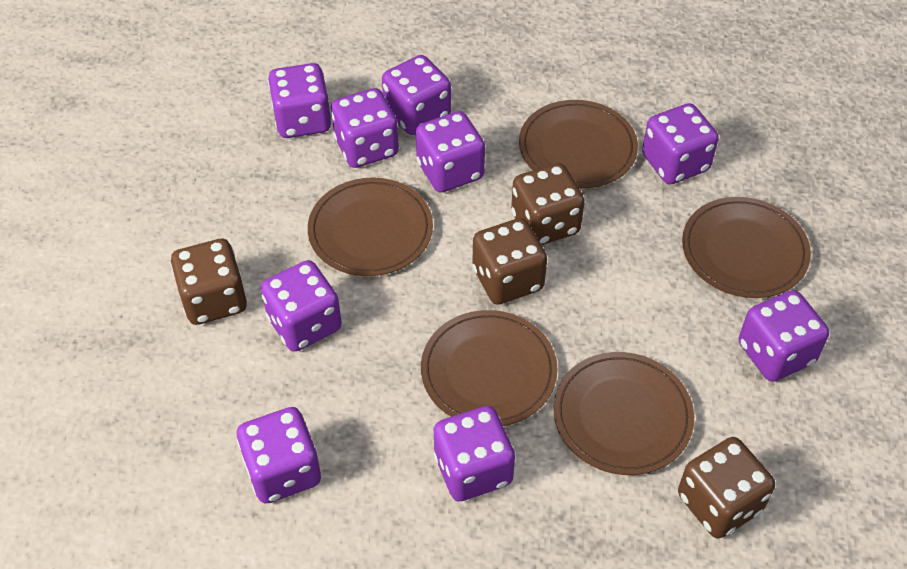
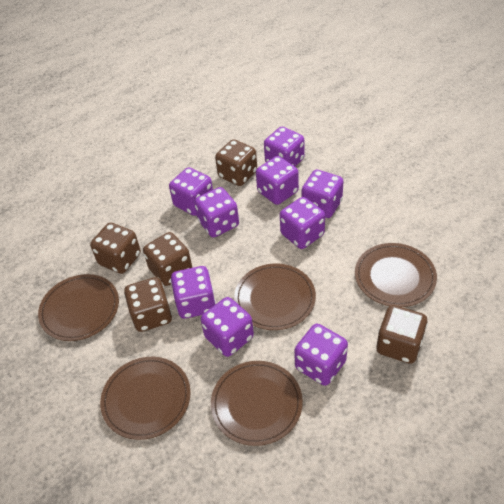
brown dice: 4 -> 5

